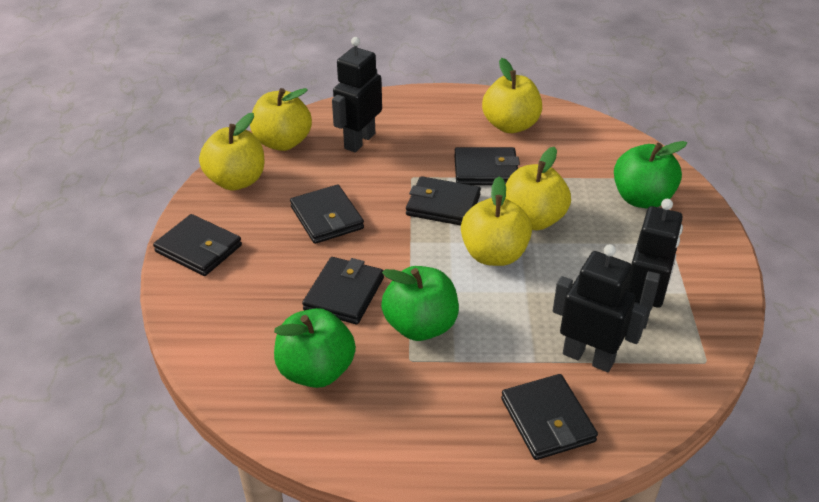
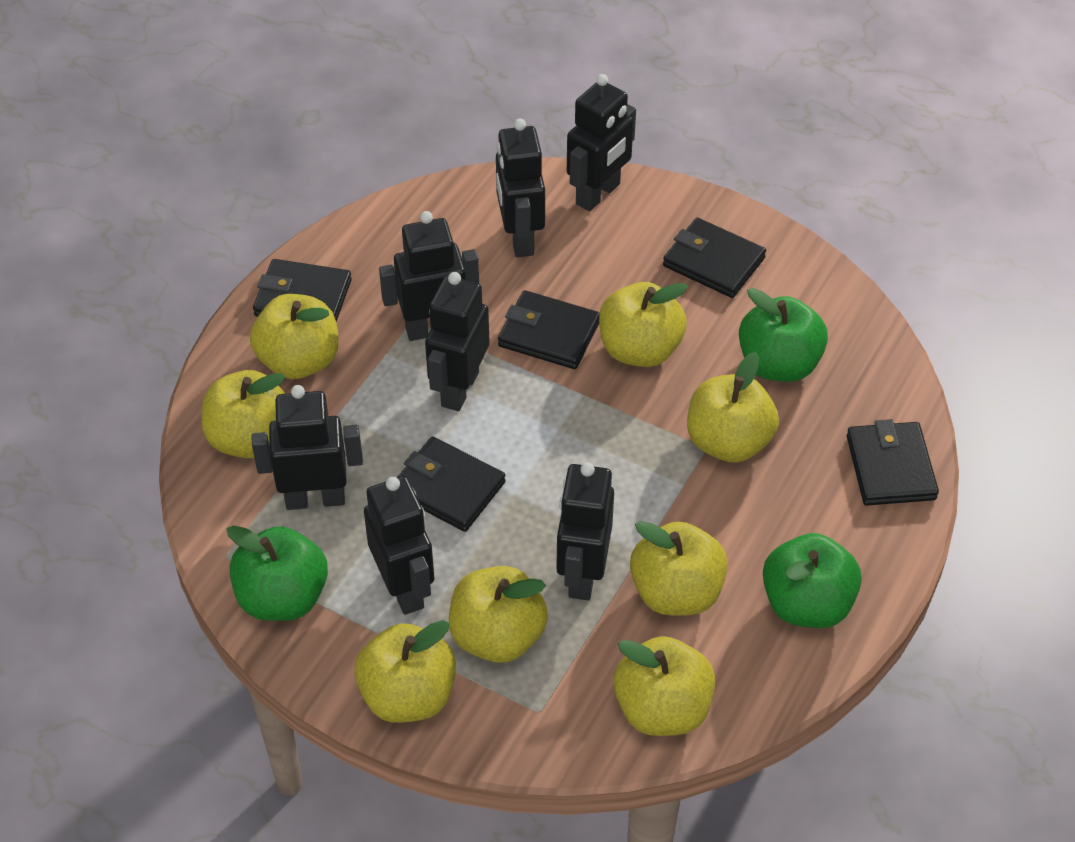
black robot: 3 -> 7
black wallet: 6 -> 5
yellow apple: 5 -> 8

